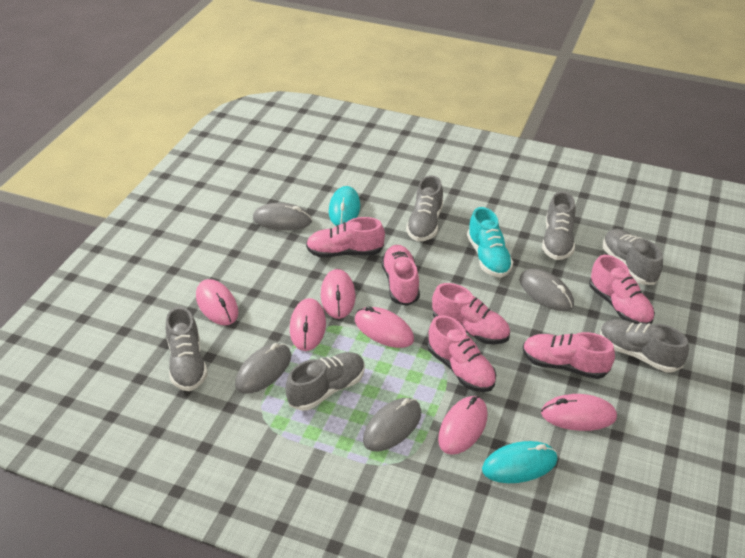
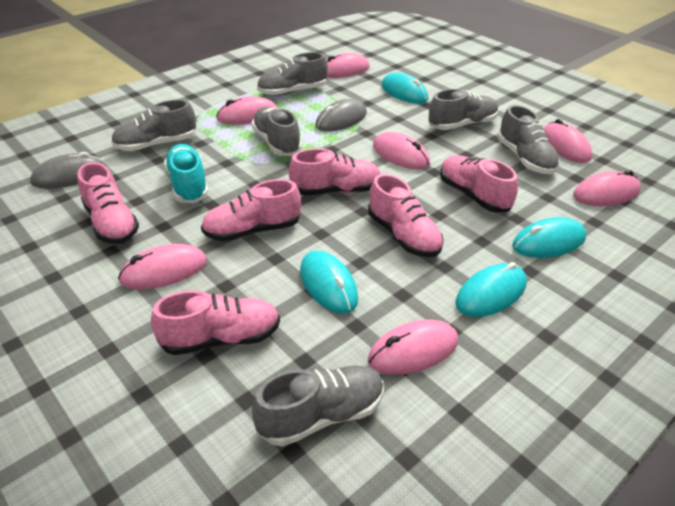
grey mouse: 4 -> 2
pink mouse: 6 -> 7
turquoise mouse: 2 -> 4

